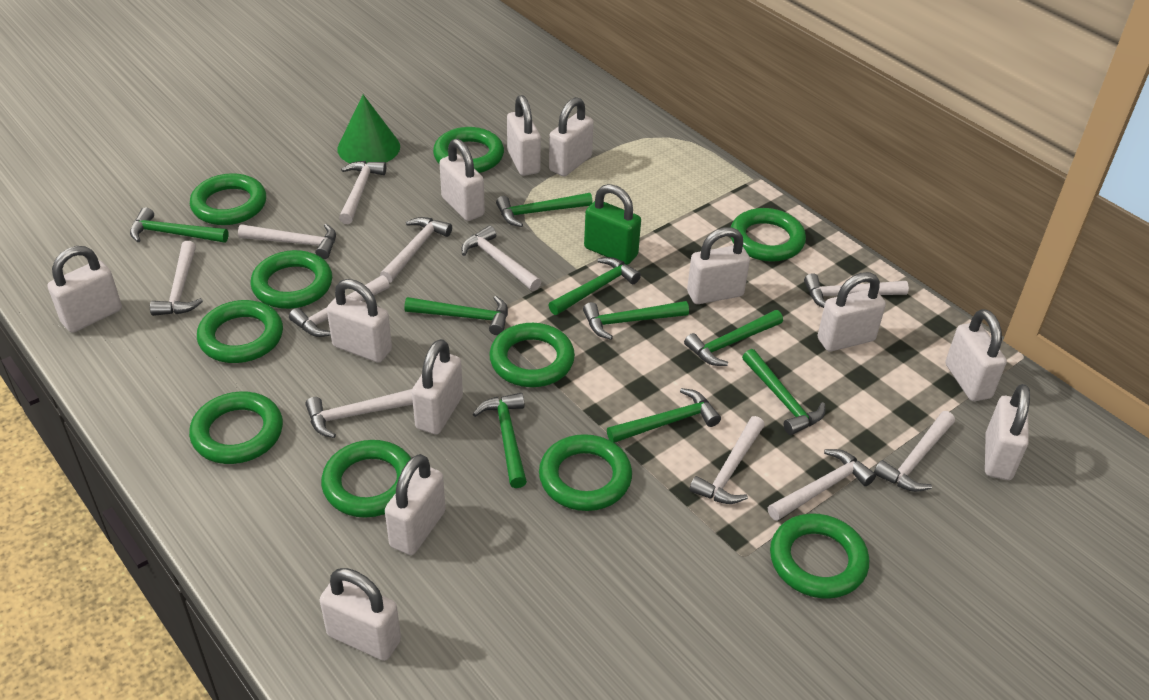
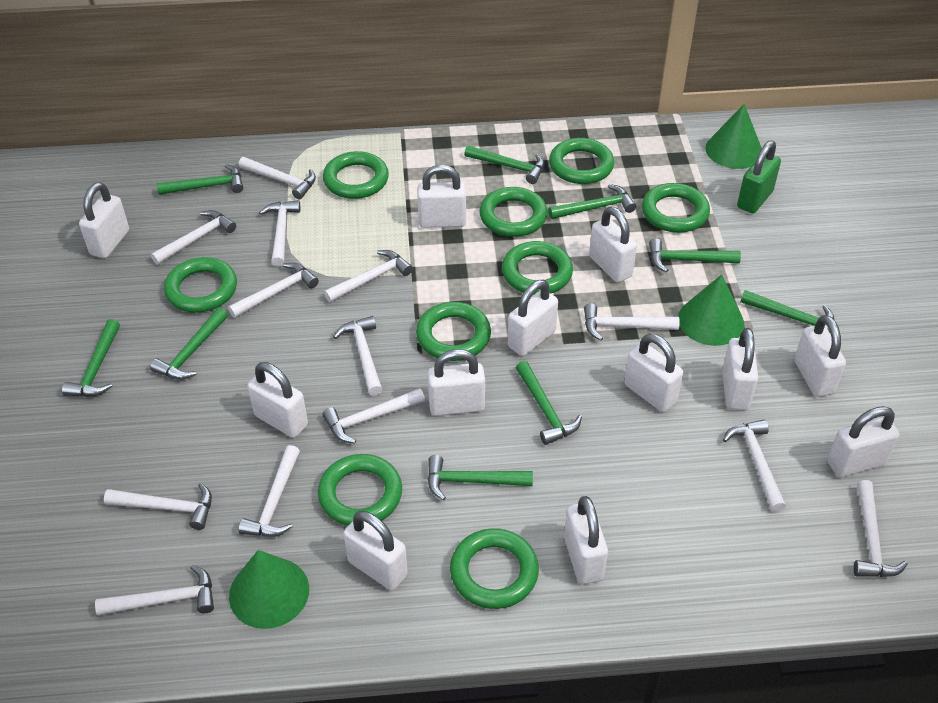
green cone: 1 -> 3
green ring: 10 -> 9
white hammer: 11 -> 13

